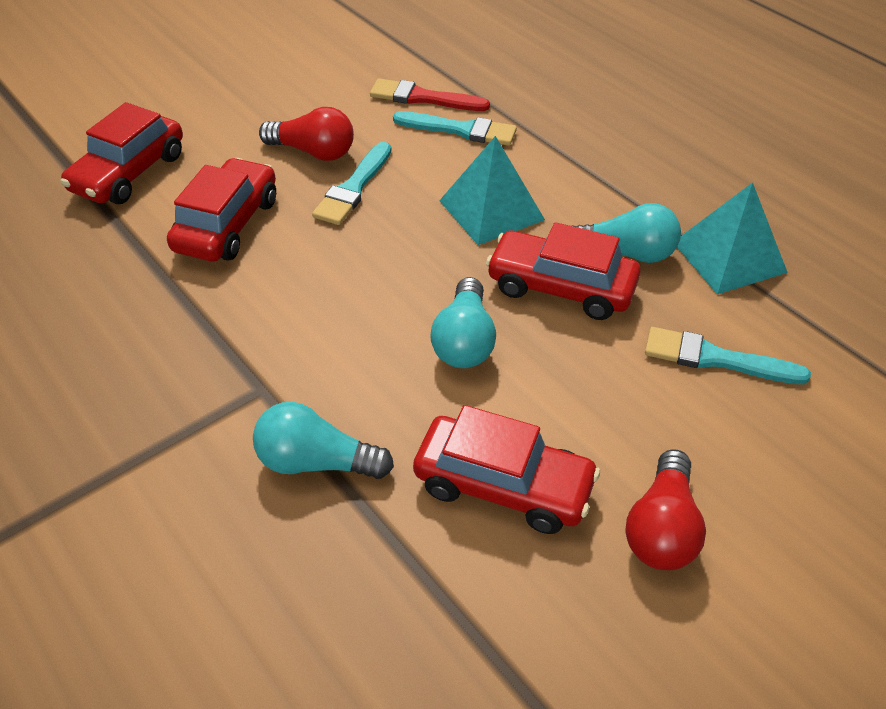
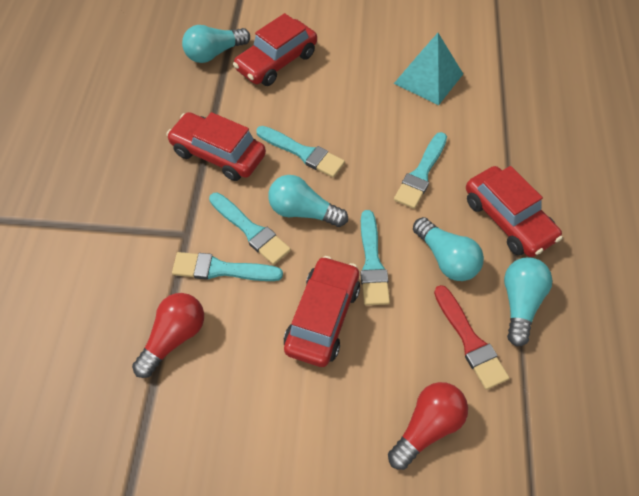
turquoise brush: 3 -> 5
turquoise light bulb: 3 -> 4
turquoise pyramid: 2 -> 1

